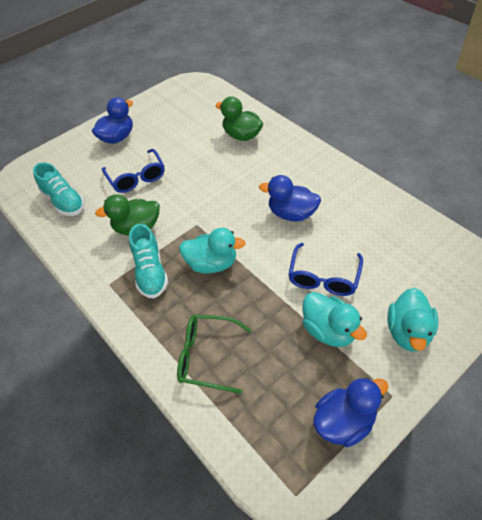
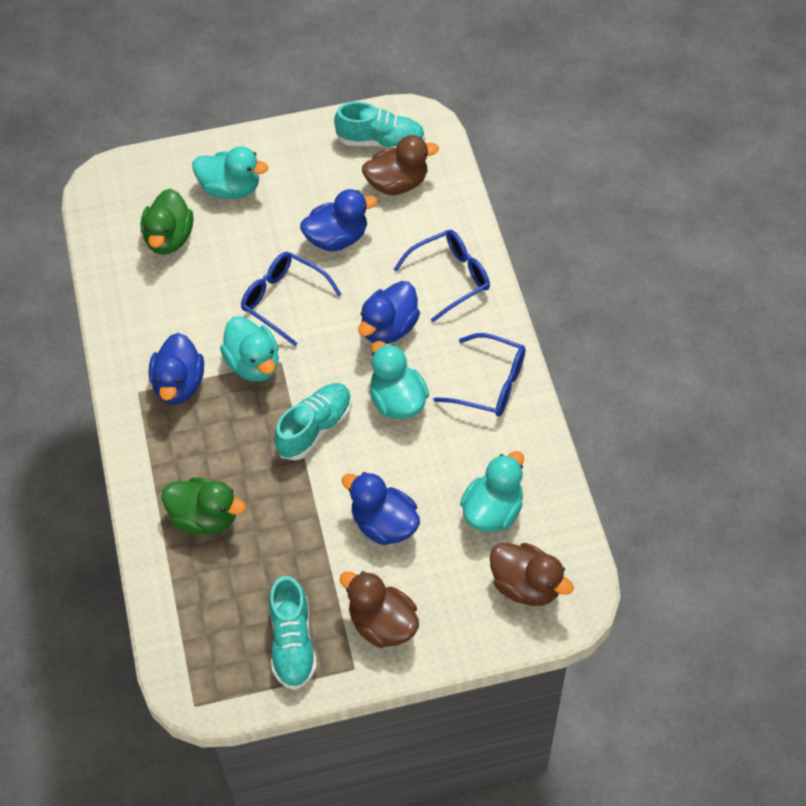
blue duck: 3 -> 4
blue glasses: 2 -> 3
brown duck: 0 -> 3
green glasses: 1 -> 0
turquoise duck: 3 -> 4
turquoise shoe: 2 -> 3

